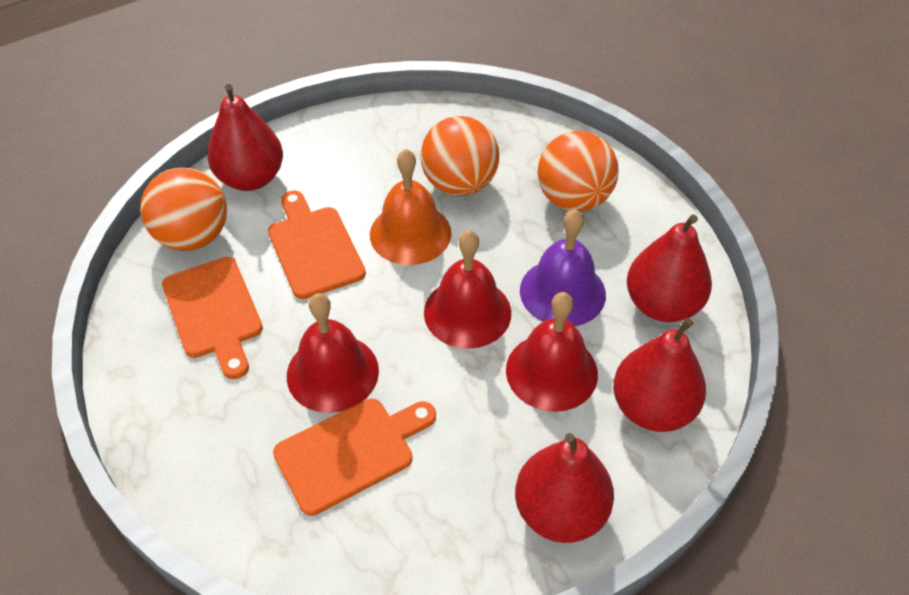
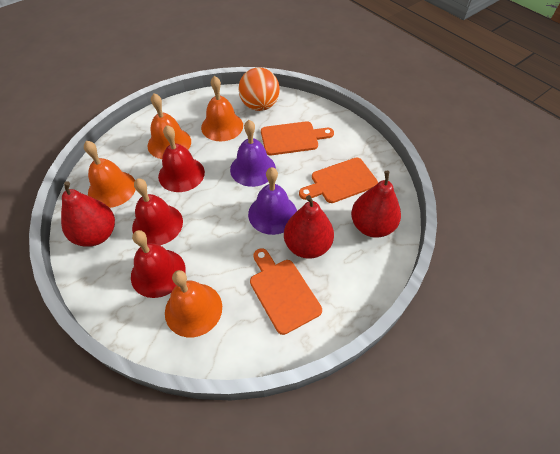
orange ball: 3 -> 1
orange bell: 1 -> 4
purple bell: 1 -> 2
red pear: 4 -> 3

